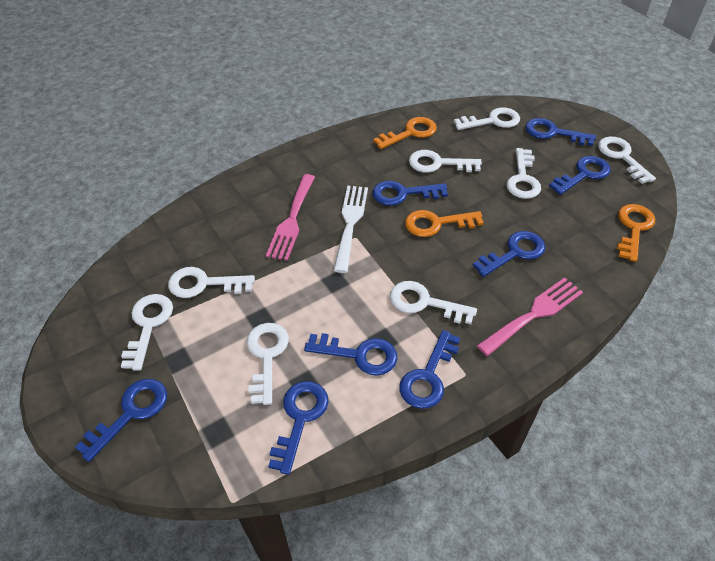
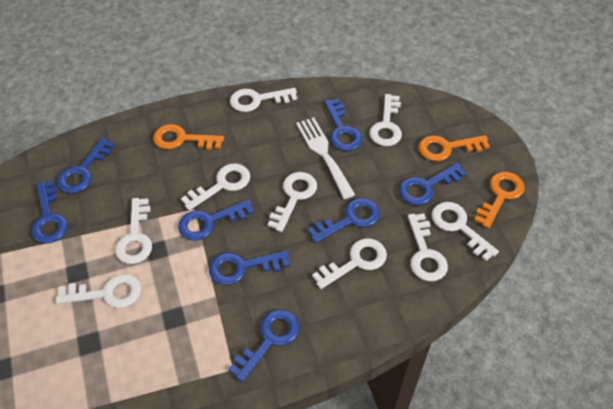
pink fork: 2 -> 0
white key: 8 -> 9

